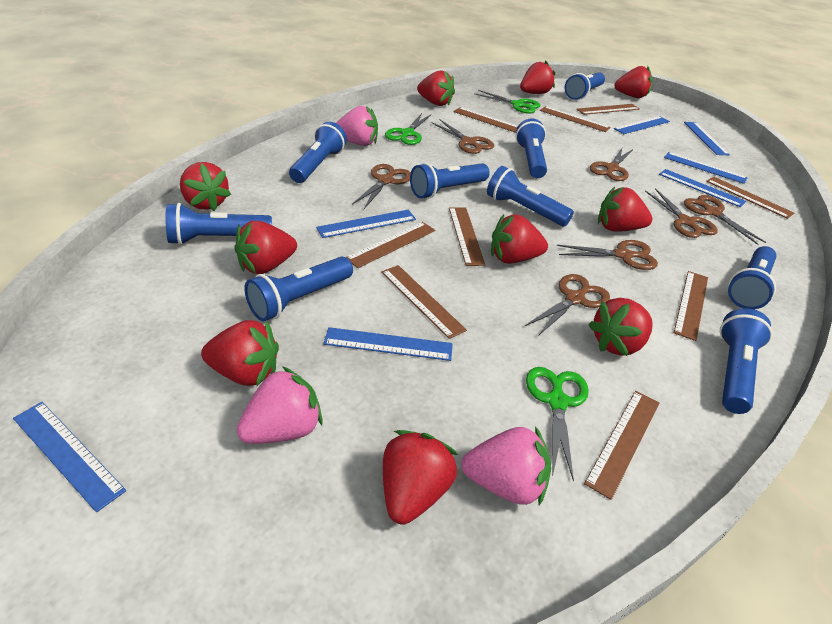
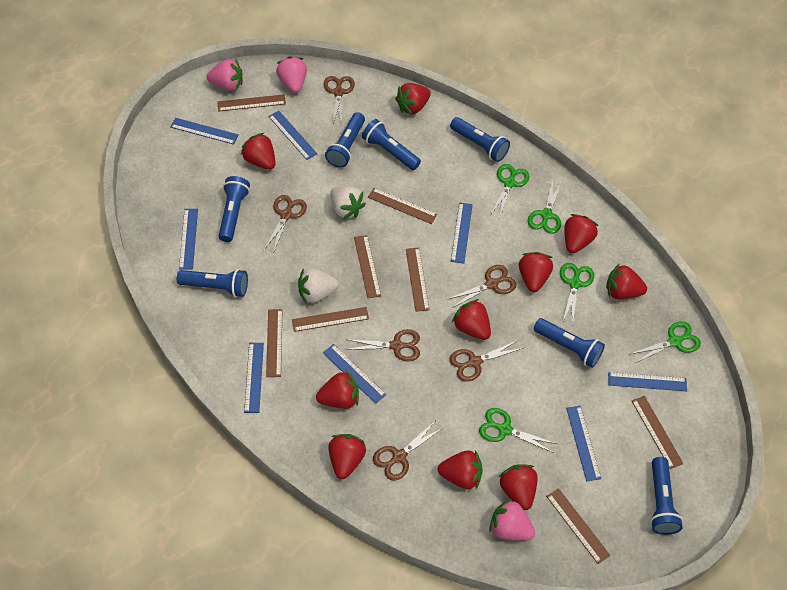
blue flashlight: 9 -> 7
blue ruler: 7 -> 8
brown ruler: 9 -> 8
brown scissors: 7 -> 6
green scissors: 3 -> 5
white strawberry: 0 -> 2

